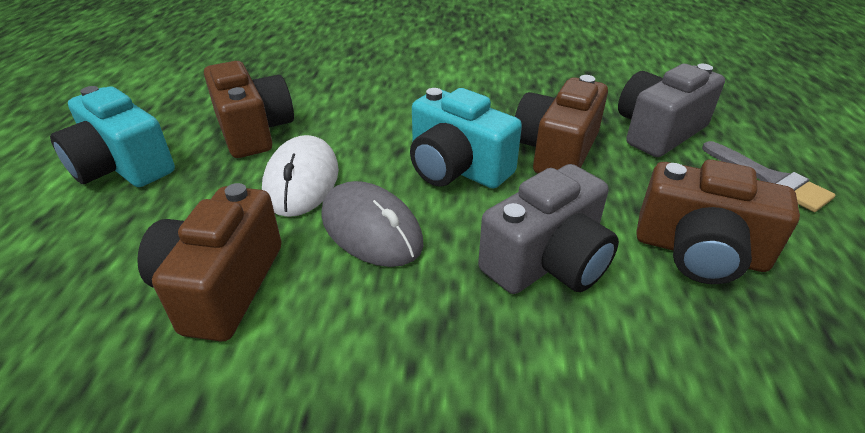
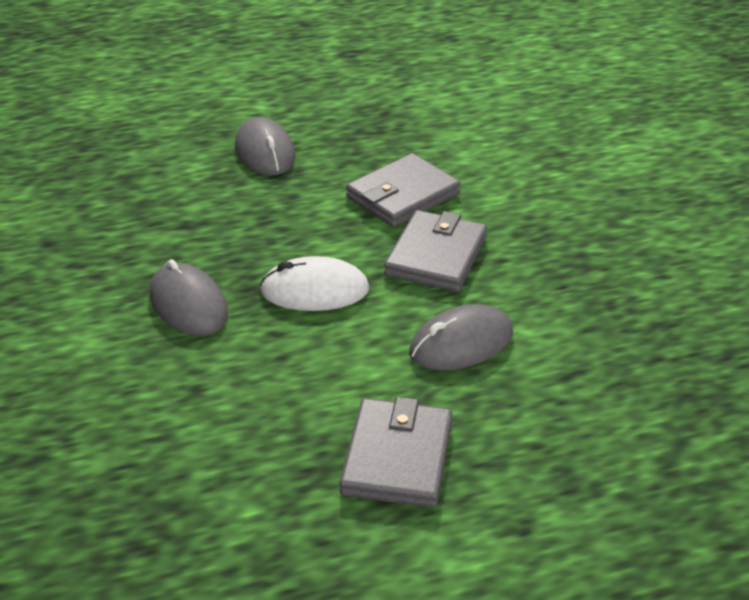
brown camera: 4 -> 0
grey brush: 1 -> 0
grey camera: 2 -> 0
grey mouse: 1 -> 3
grey wallet: 0 -> 3
turquoise camera: 2 -> 0

